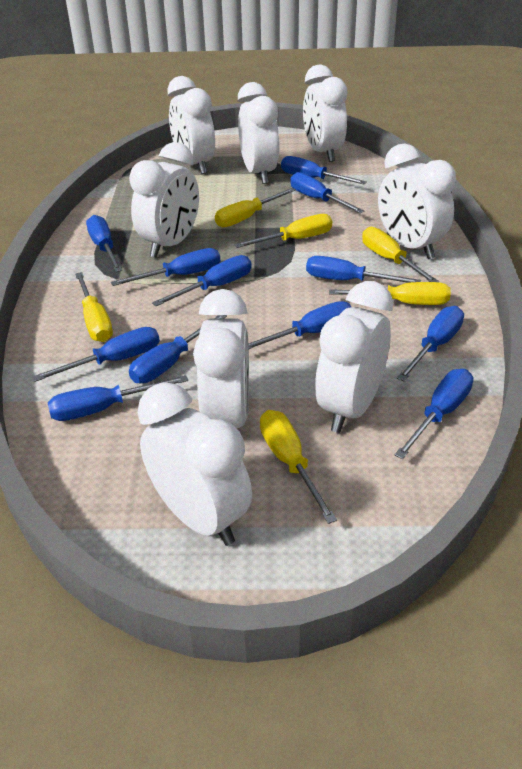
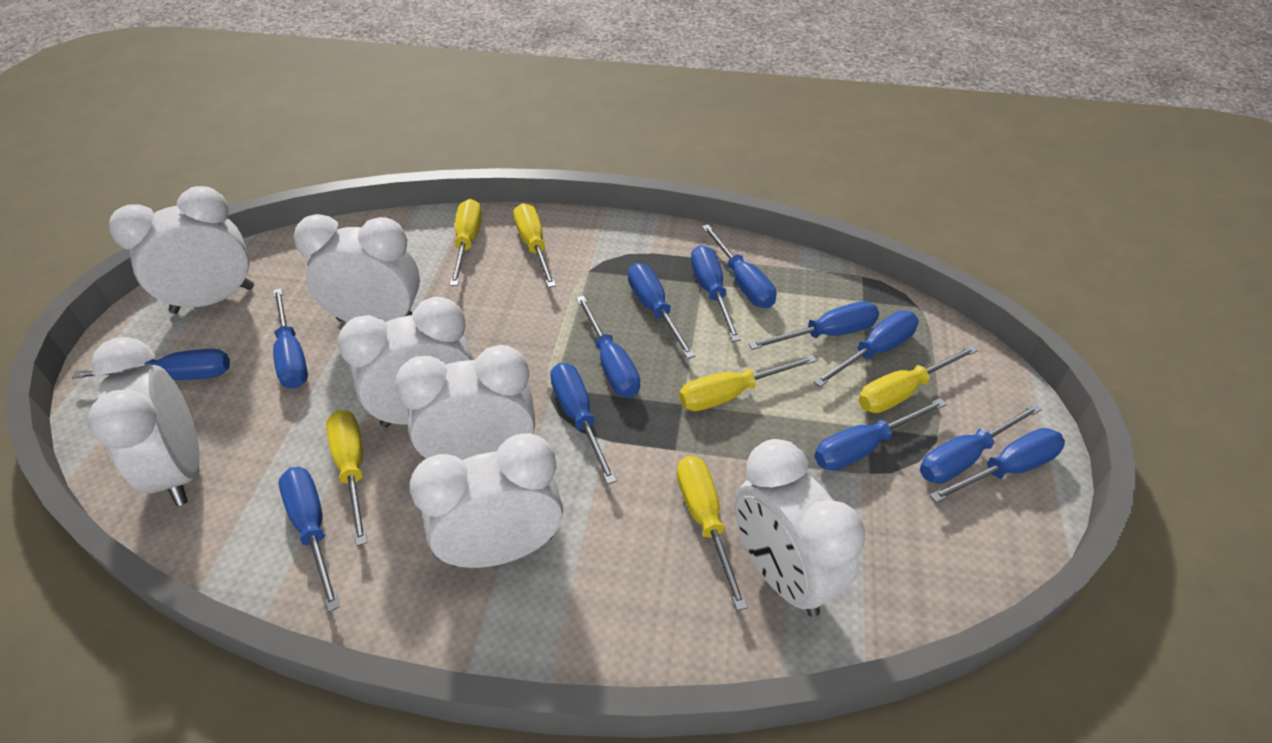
blue screwdriver: 12 -> 13
white clock: 8 -> 7

